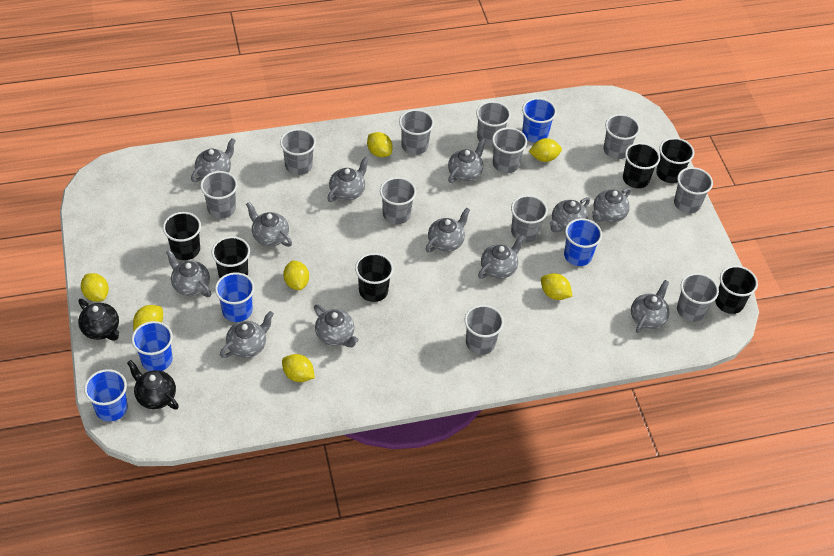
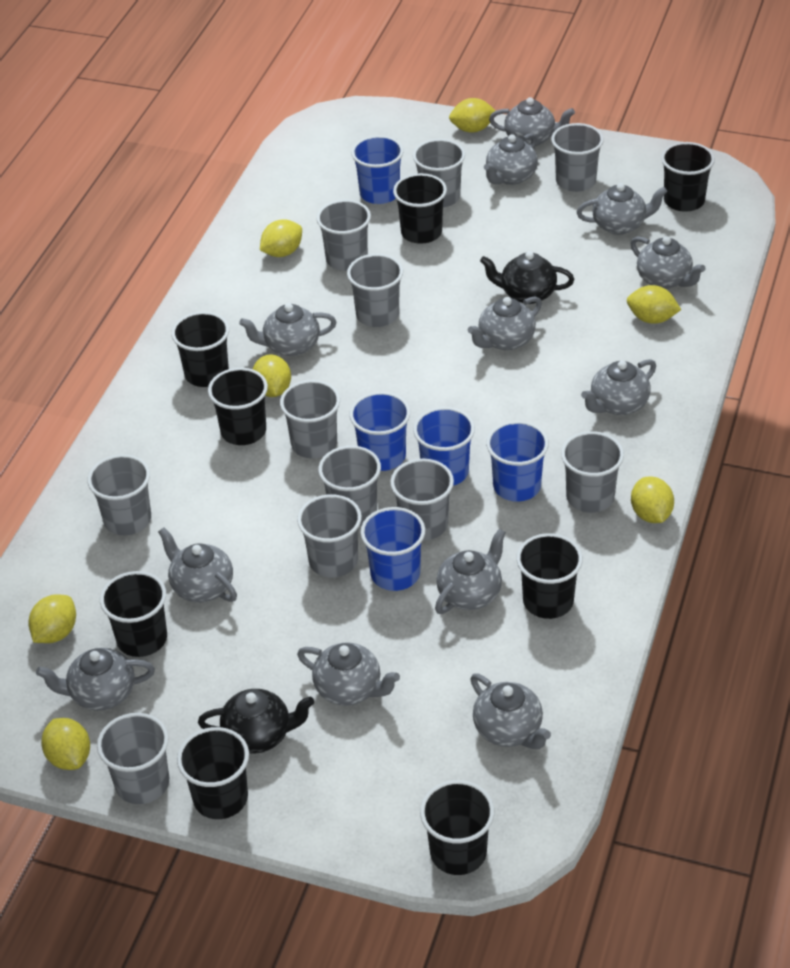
black cup: 6 -> 8

